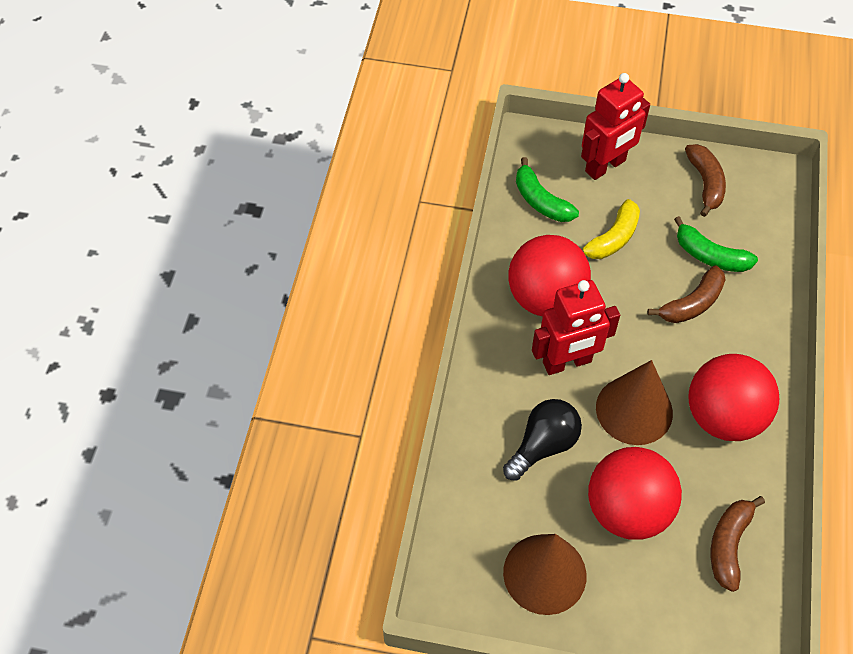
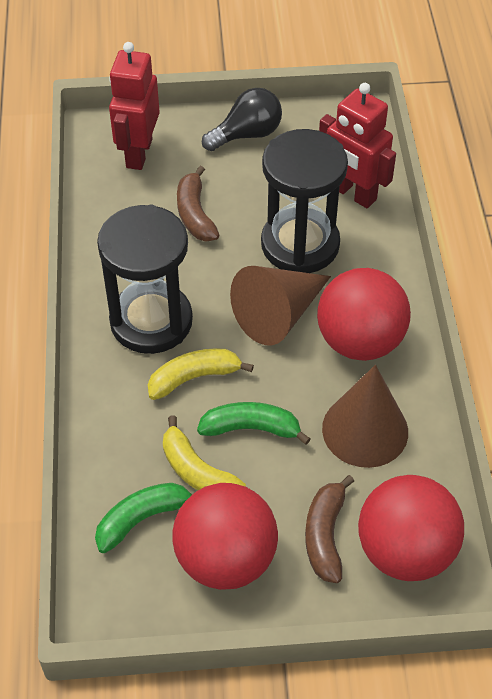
black hourglass: 0 -> 2
brown banana: 3 -> 2
yellow banana: 1 -> 2

